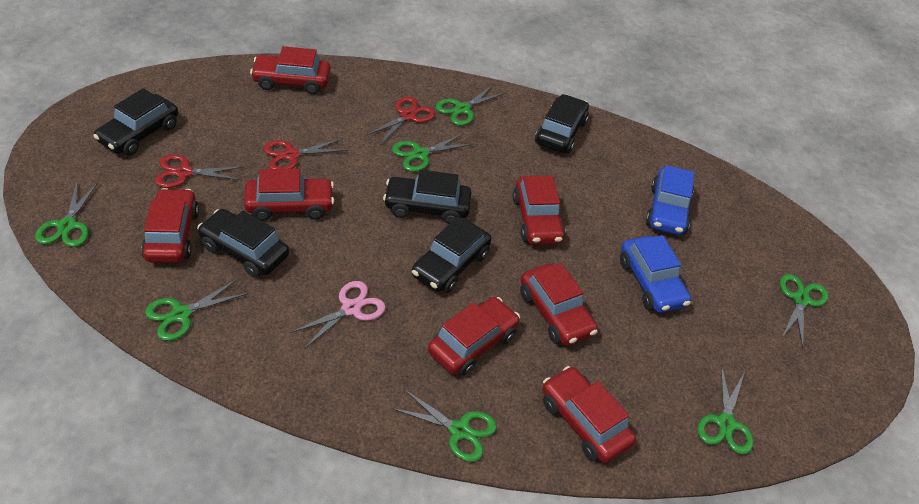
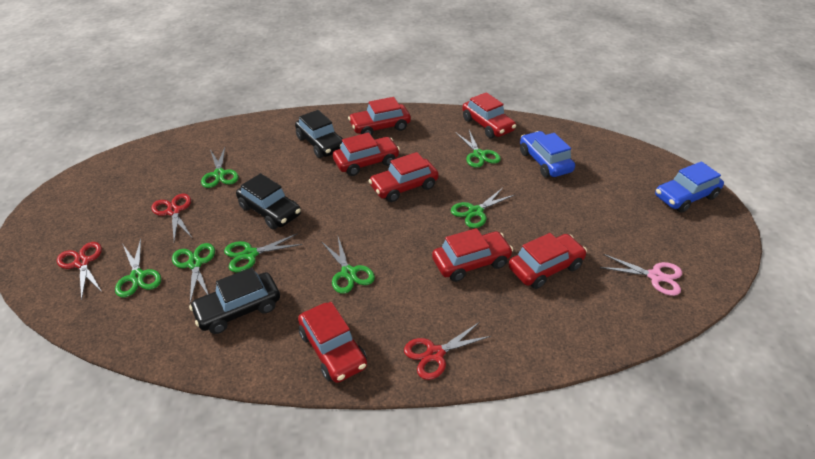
black car: 5 -> 3

